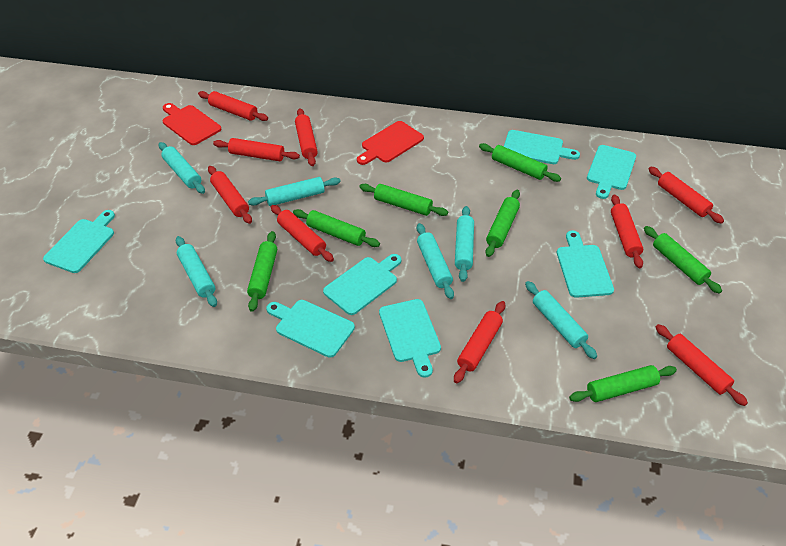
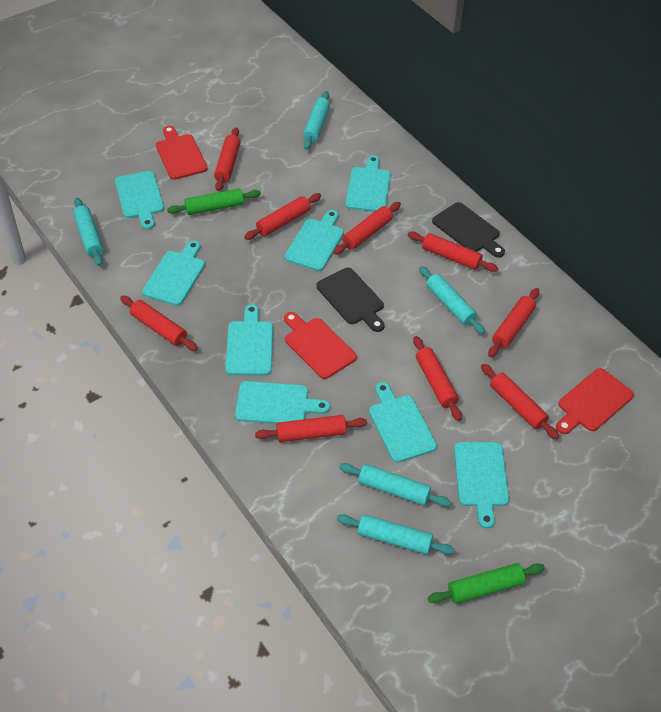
black cutting board: 0 -> 2
green rolling pin: 7 -> 2
red cutting board: 2 -> 3
turquoise cutting board: 7 -> 8
turquoise rolling pin: 6 -> 5

